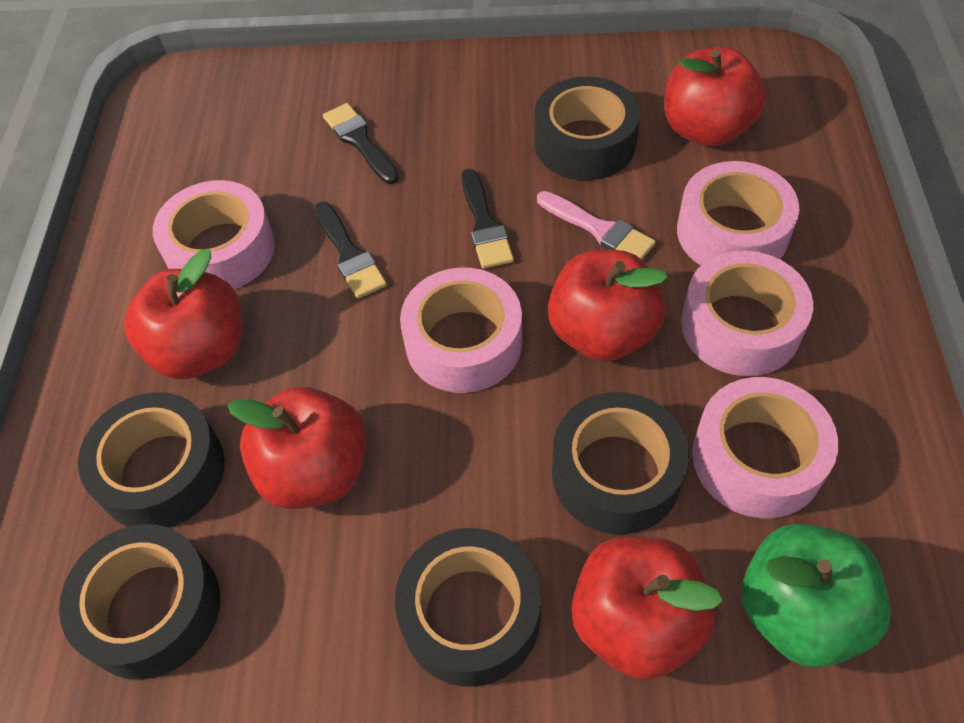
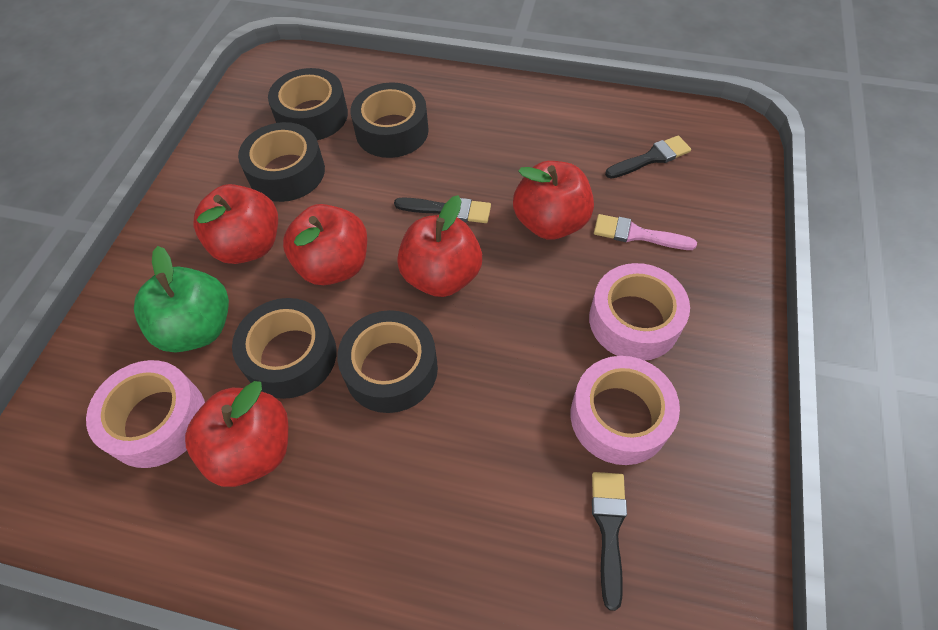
pink tape: 5 -> 3

